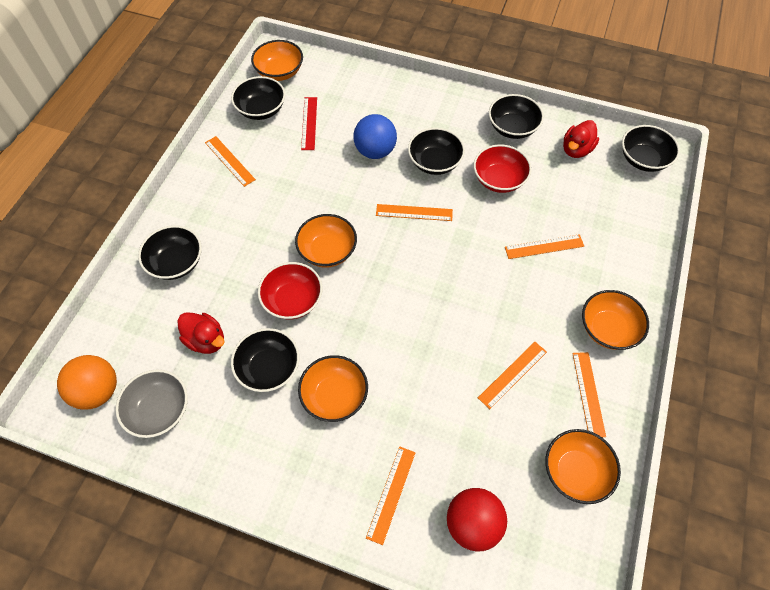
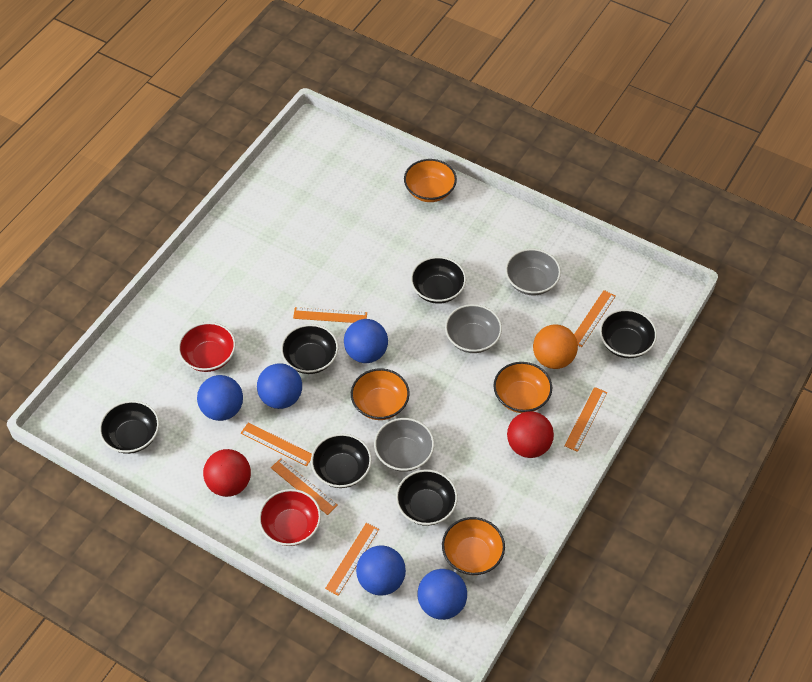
blue ball: 1 -> 5
grey bowl: 1 -> 3
orange bowl: 5 -> 4
red ball: 1 -> 2
red duck: 2 -> 0
red ruler: 1 -> 0

